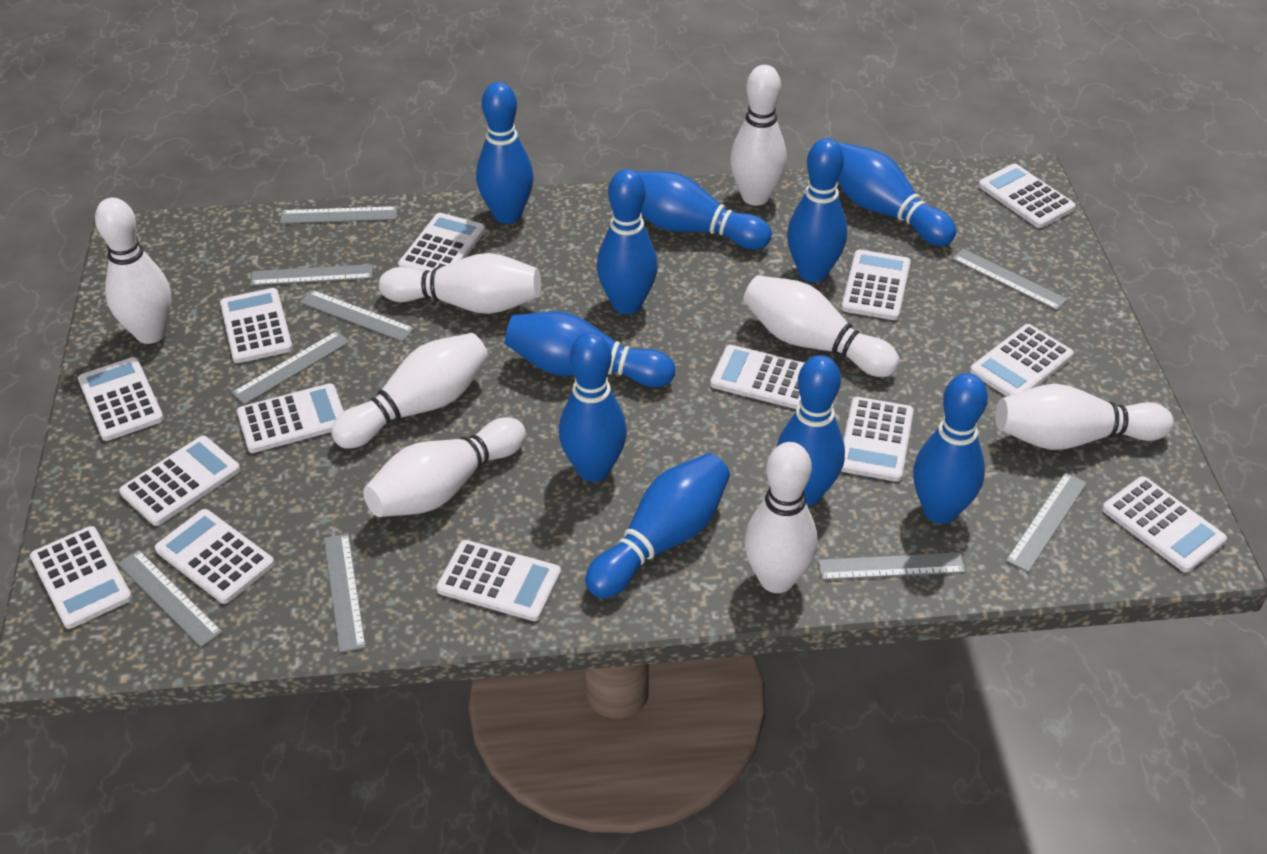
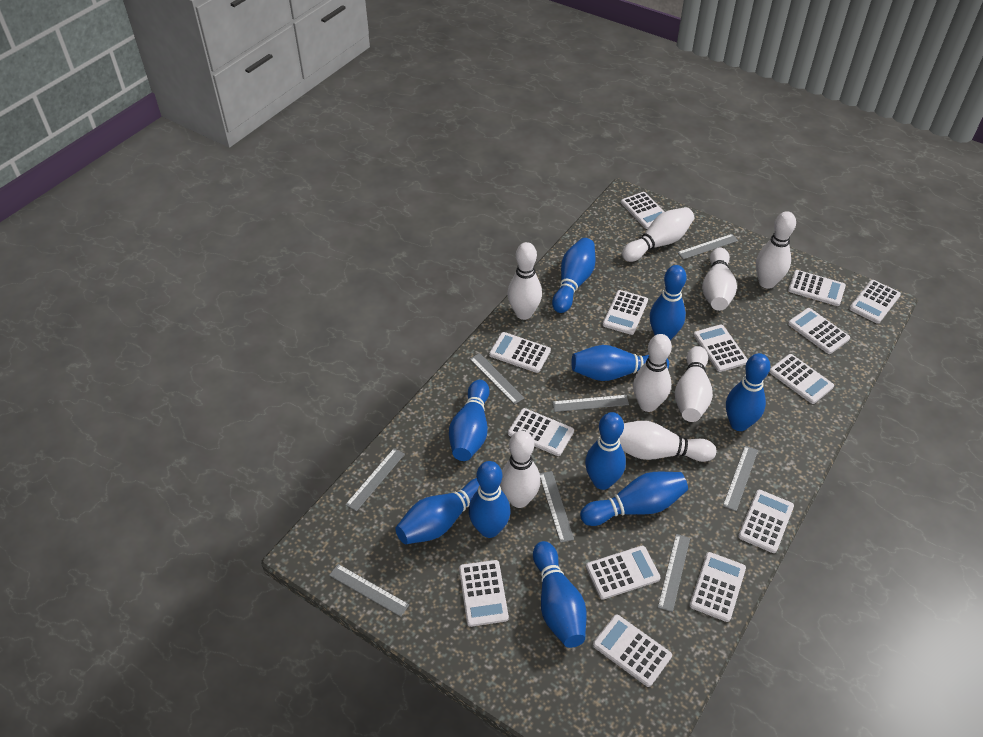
grey ruler: 9 -> 8

